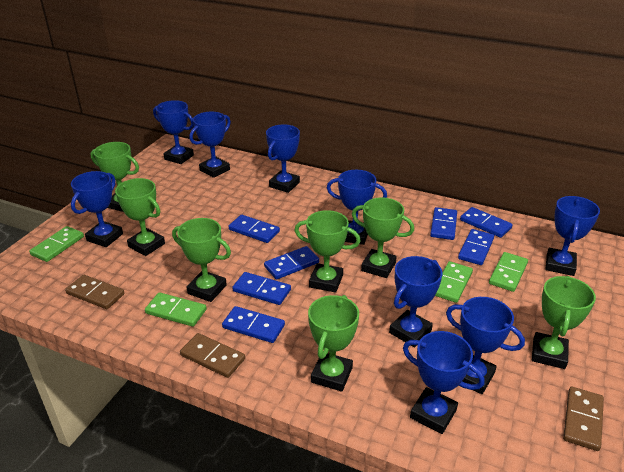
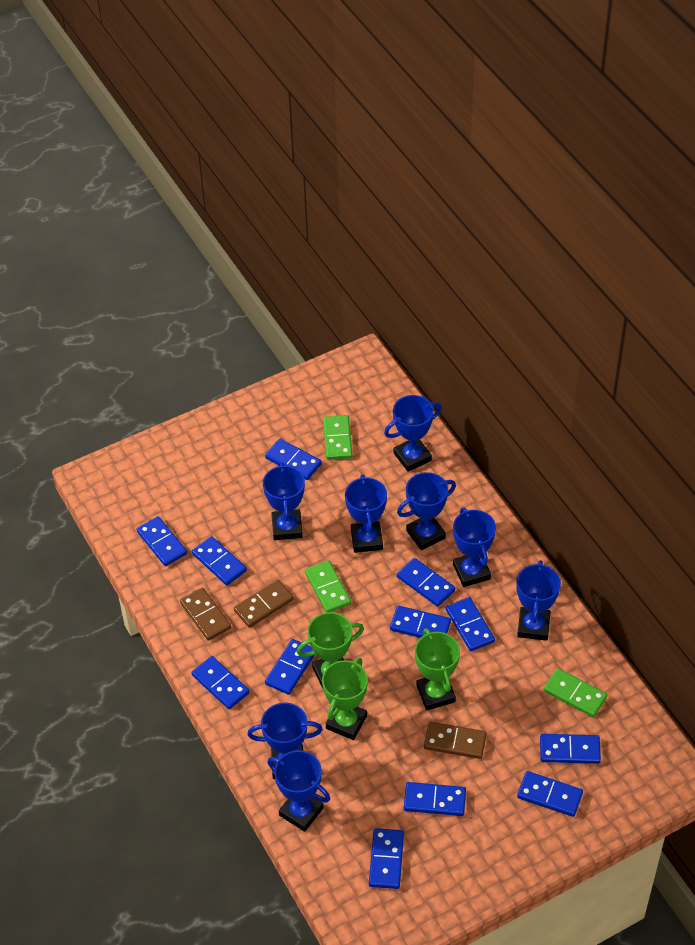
blue domino: 7 -> 12
blue trophy: 9 -> 8
green domino: 4 -> 3
green trophy: 7 -> 3

